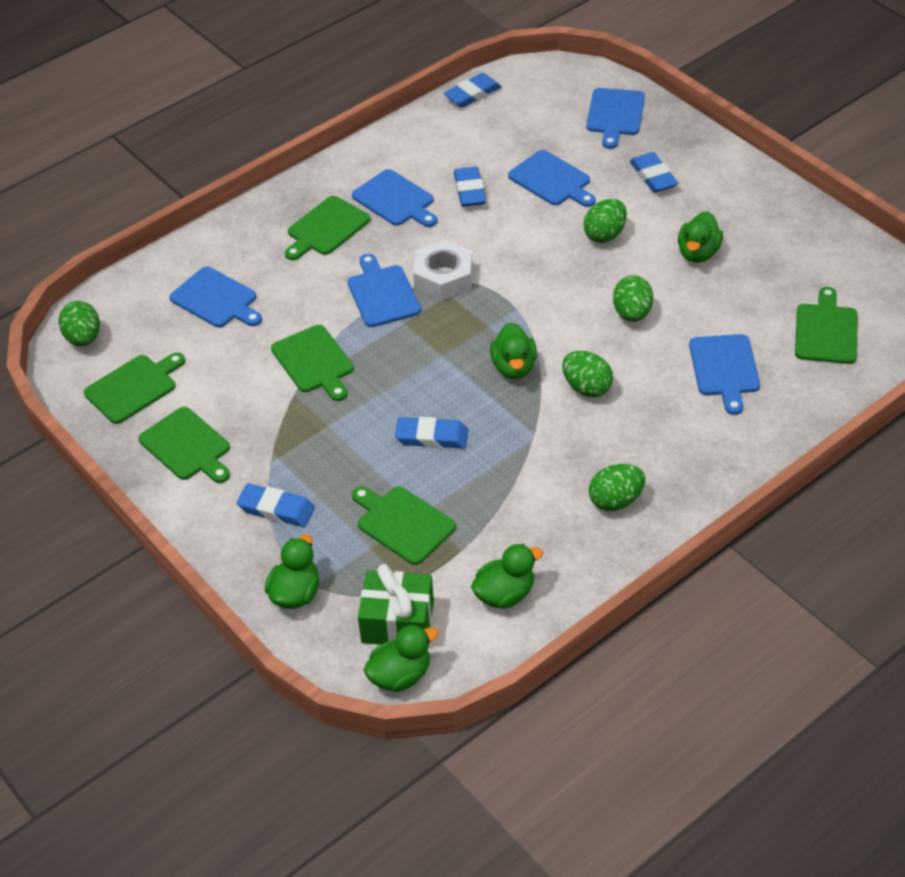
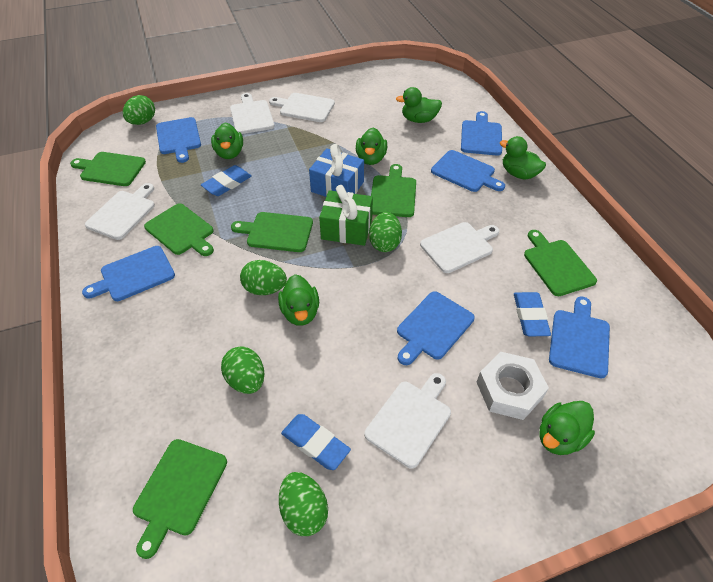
blue eraser: 5 -> 3
blue gift: 0 -> 1
green duck: 5 -> 6
white cutting board: 0 -> 5

